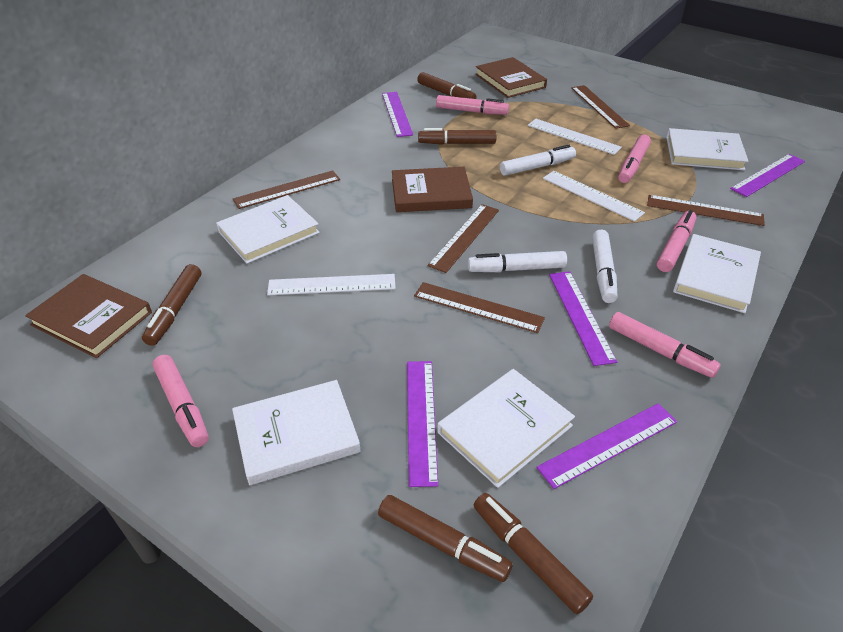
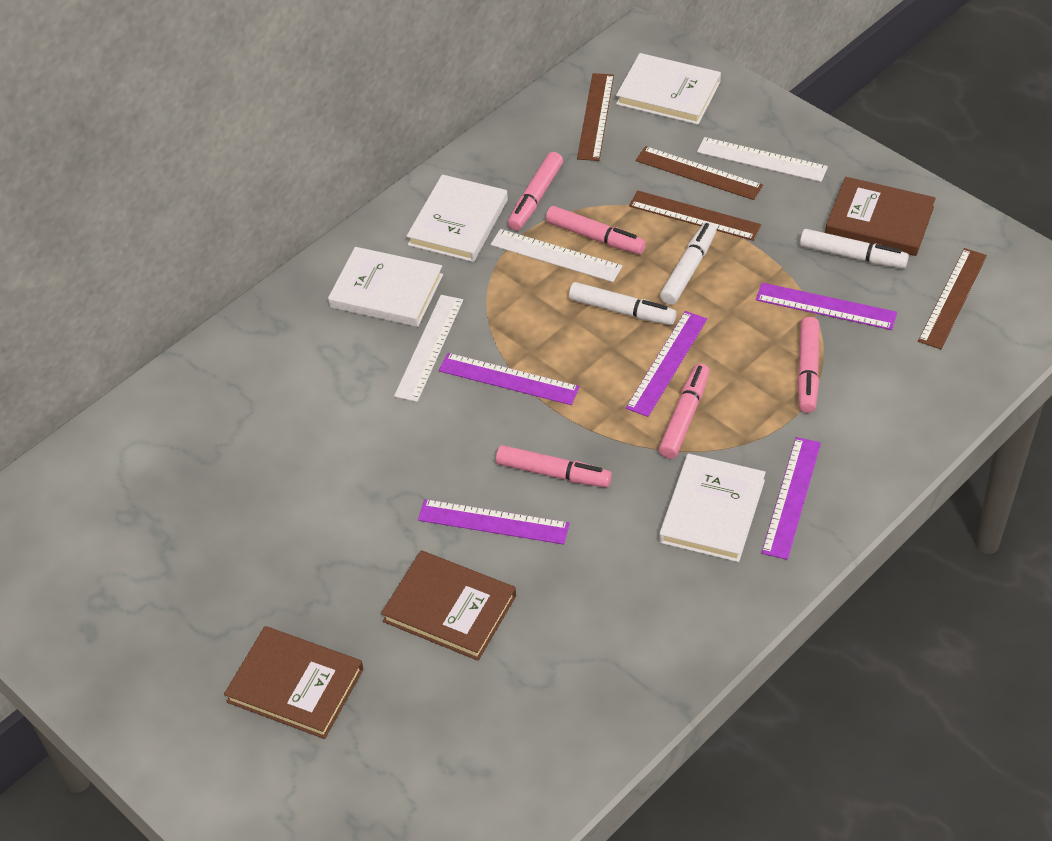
brown marker: 5 -> 0
brown ruler: 5 -> 4
white book: 5 -> 4

